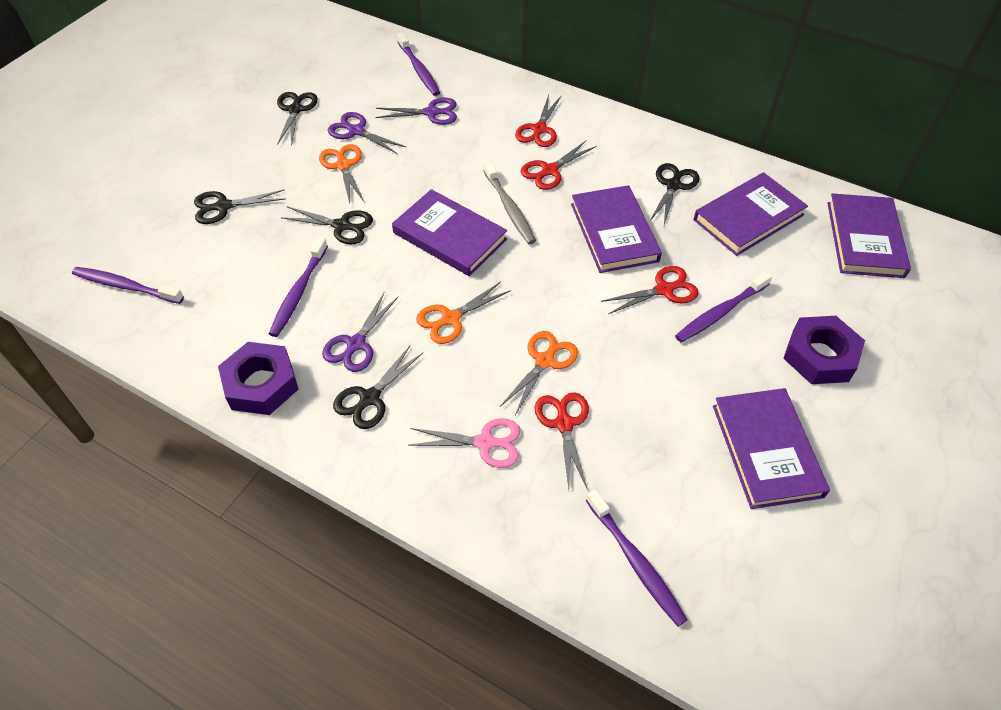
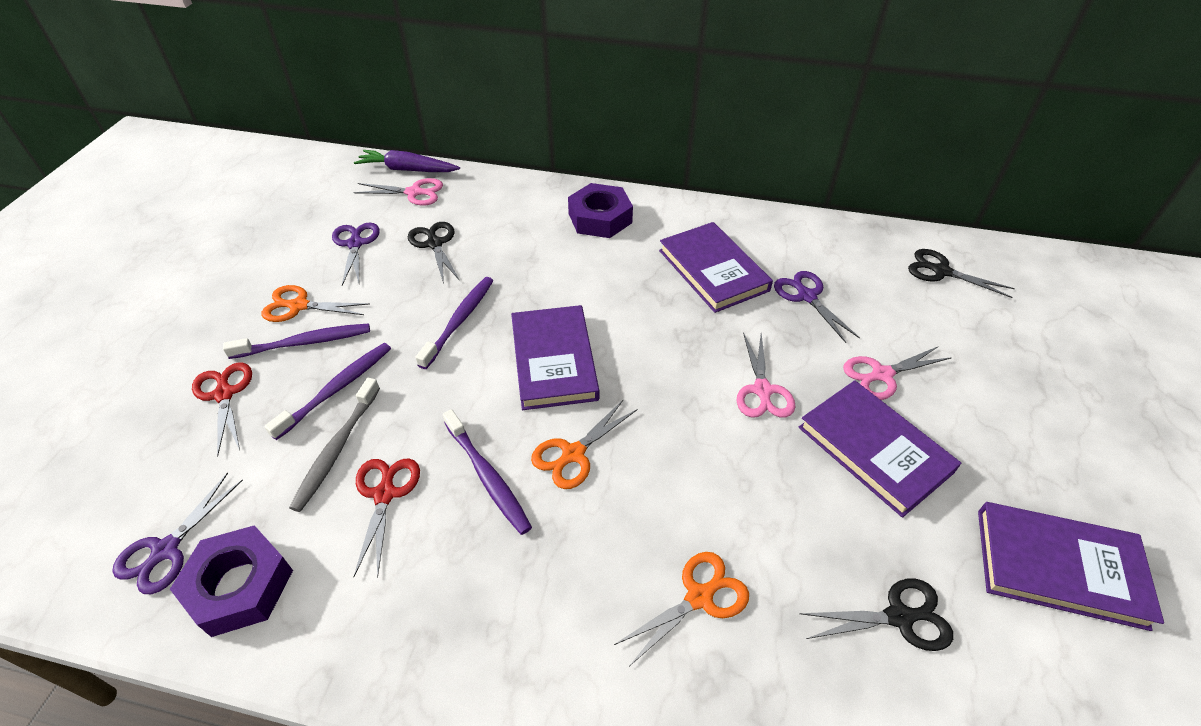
black scissors: 5 -> 3
pink scissors: 1 -> 3
purple book: 5 -> 4
purple carrot: 0 -> 1
purple toothbrush: 5 -> 4
red scissors: 4 -> 2

